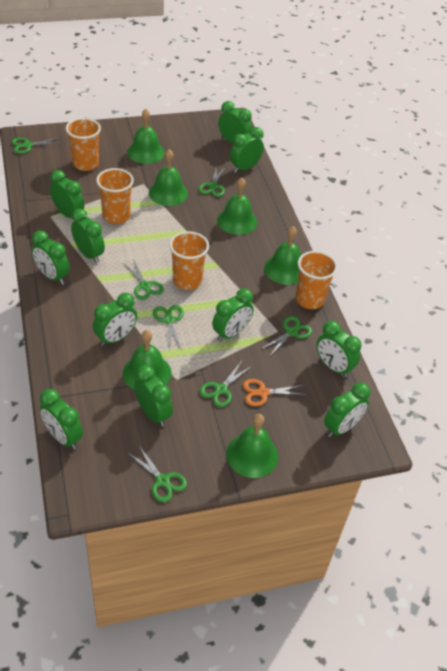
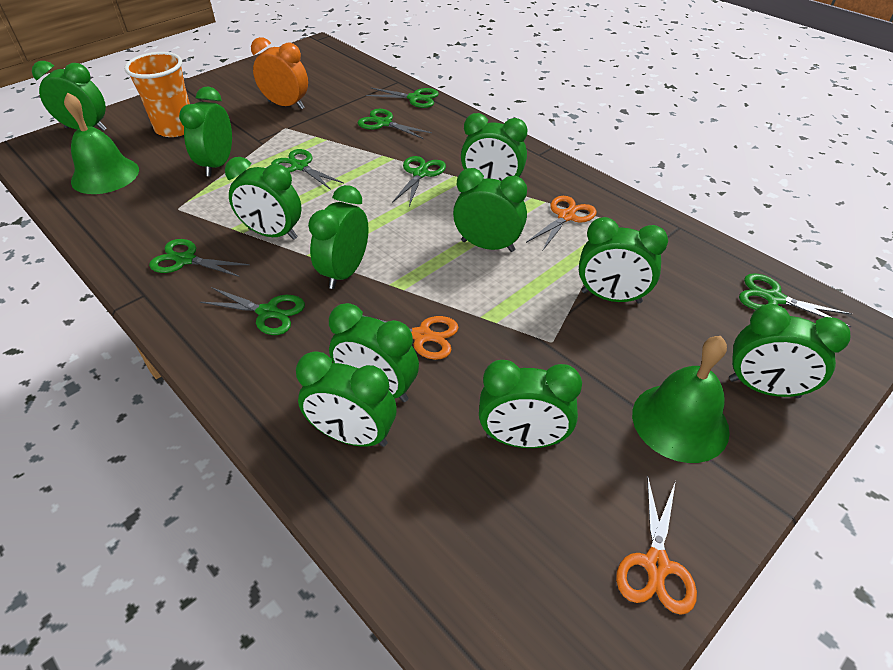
green bell: 6 -> 2
orange clock: 0 -> 1
orange cup: 4 -> 1
orange scissors: 1 -> 3

